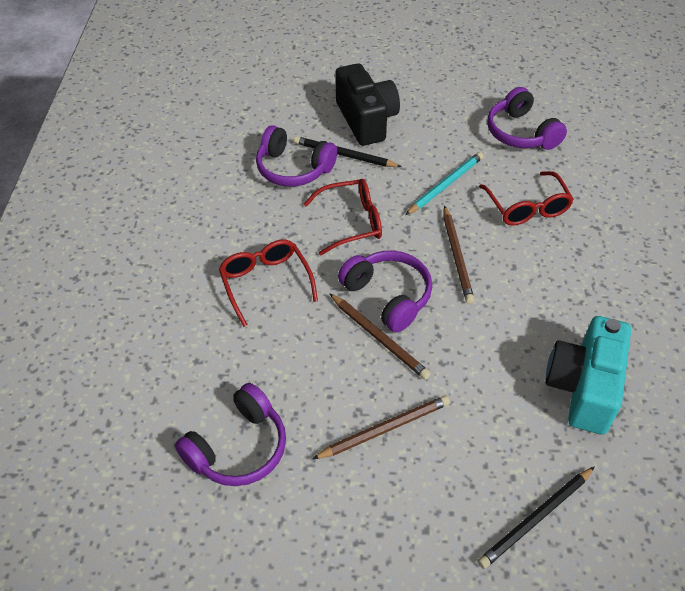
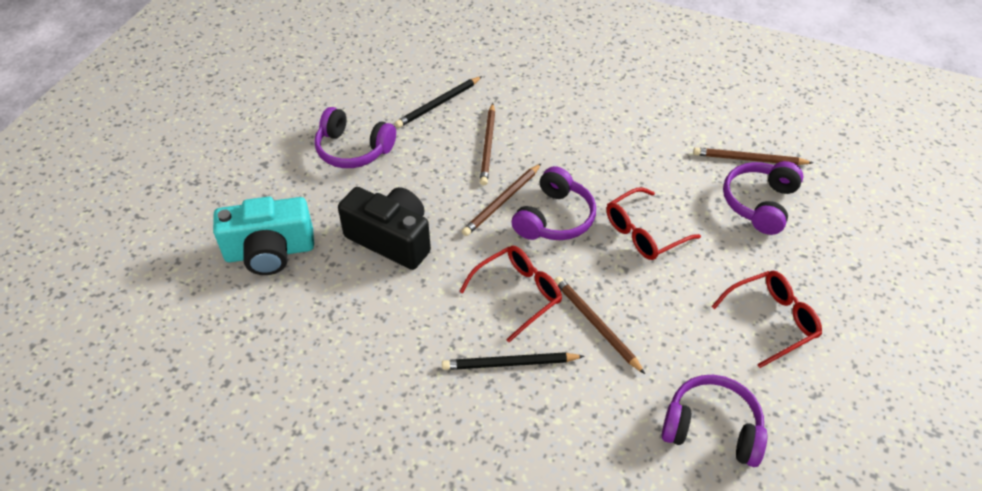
brown pencil: 3 -> 4
turquoise pencil: 1 -> 0

